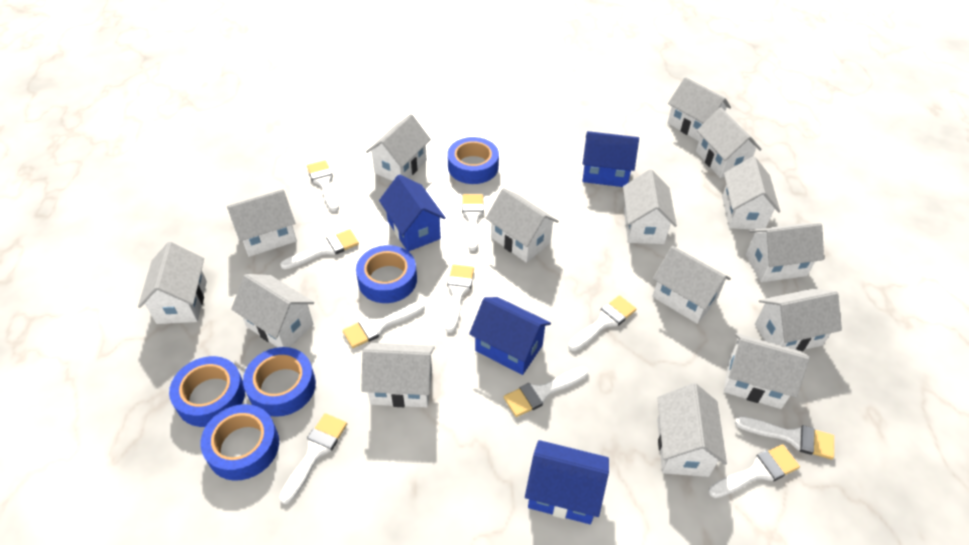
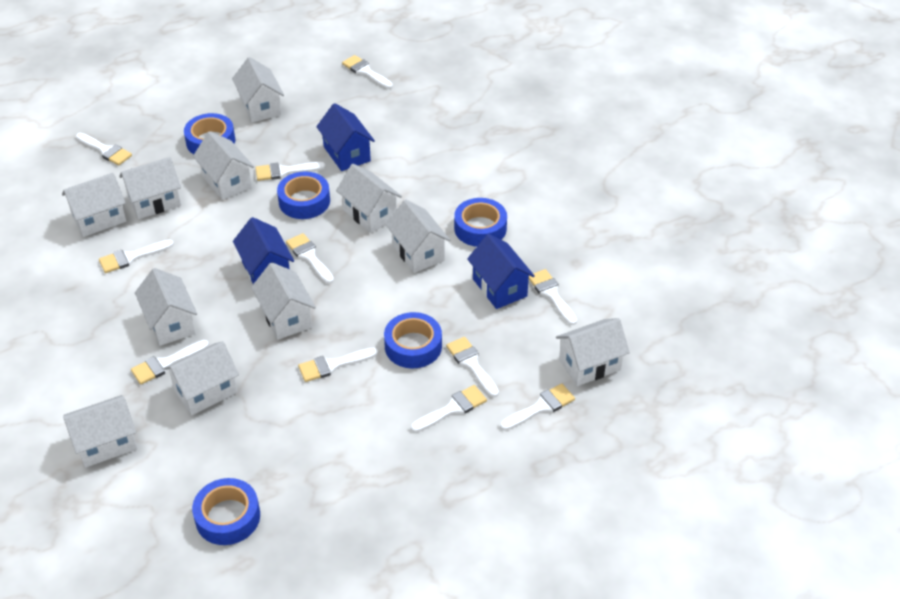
blue house: 4 -> 3
white brush: 10 -> 11
white house: 15 -> 11

